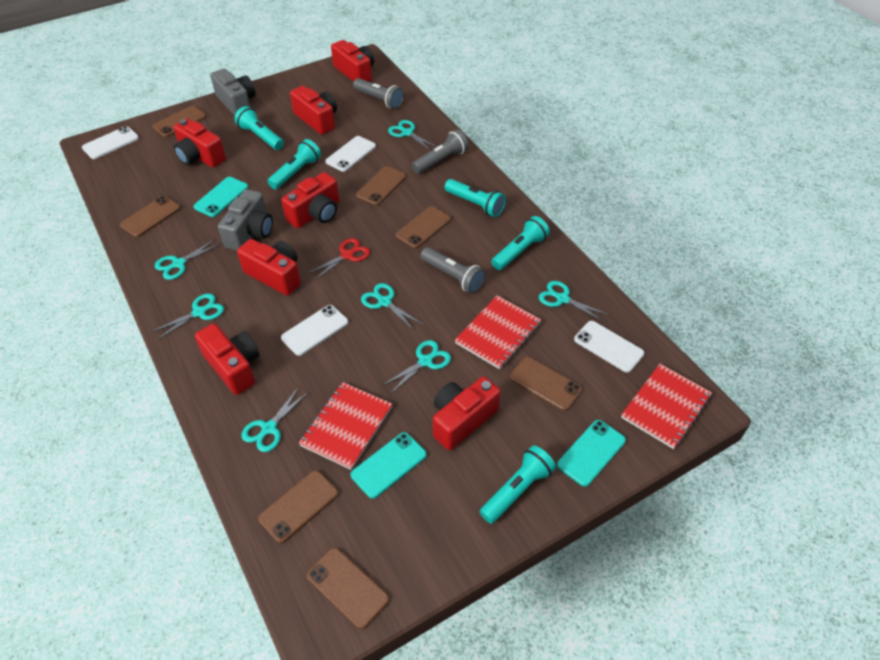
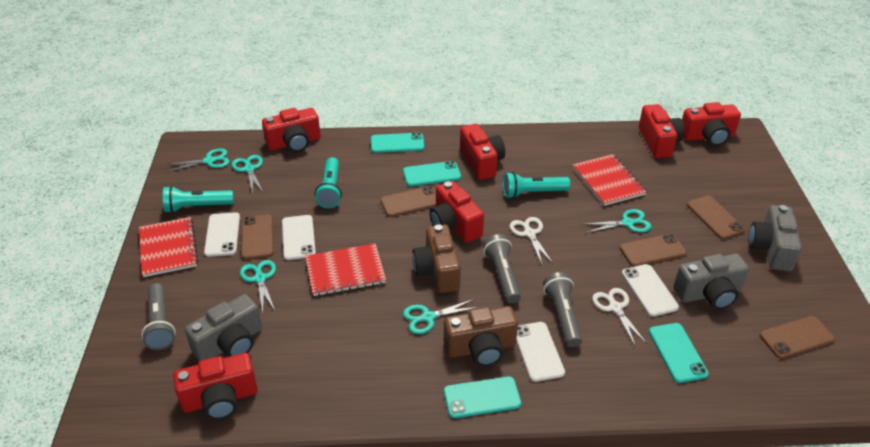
brown camera: 0 -> 2
brown phone: 7 -> 5
grey camera: 2 -> 3
red camera: 7 -> 6
red scissors: 1 -> 0
turquoise flashlight: 5 -> 3
turquoise phone: 3 -> 4
turquoise scissors: 7 -> 5
white scissors: 0 -> 2

